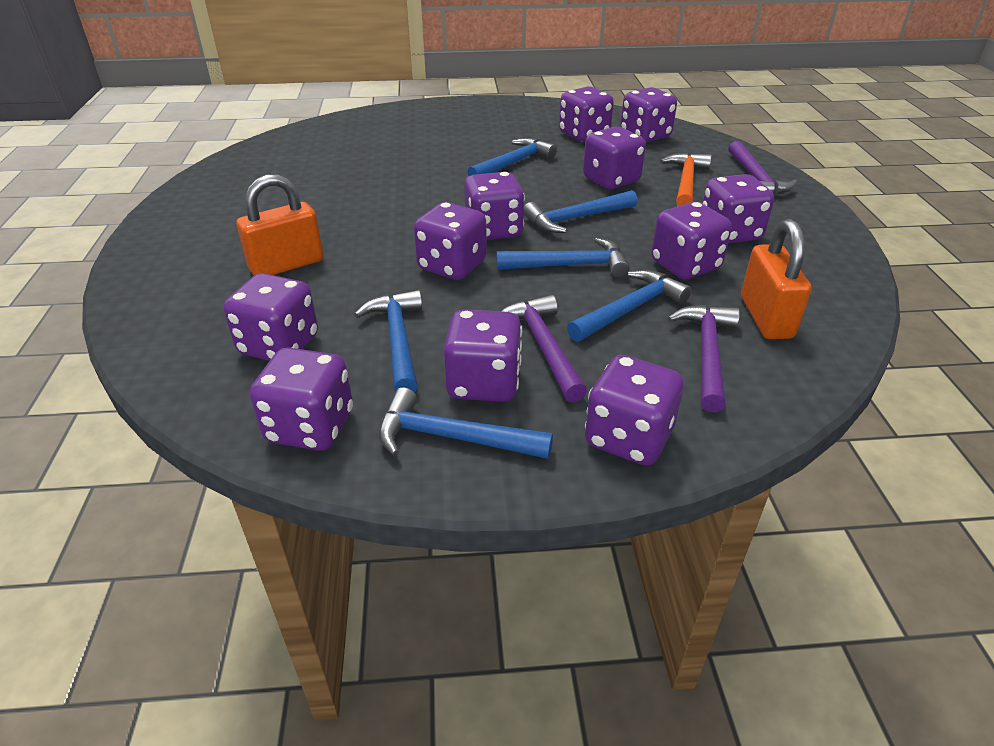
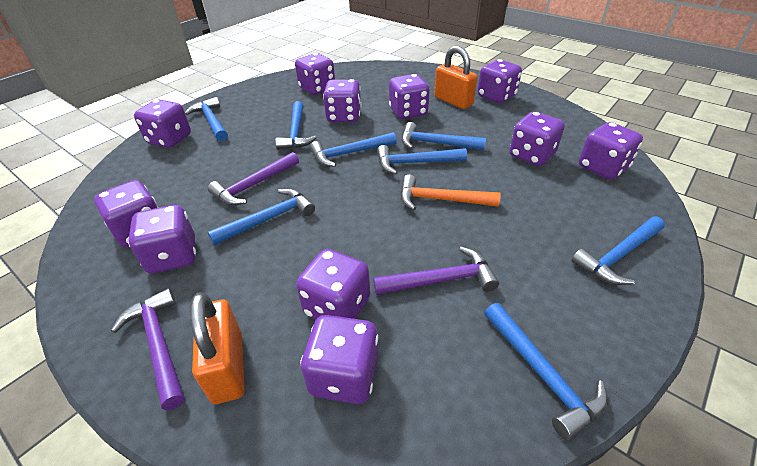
blue hammer: 6 -> 8

